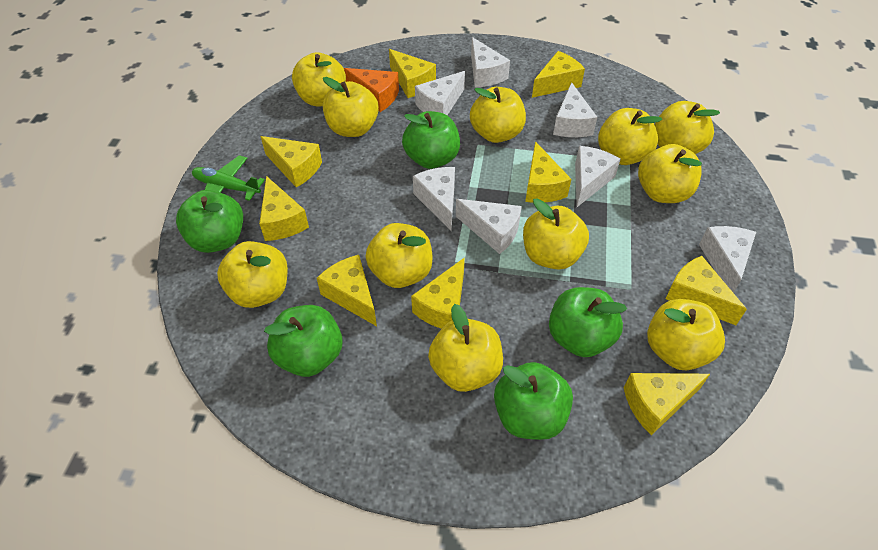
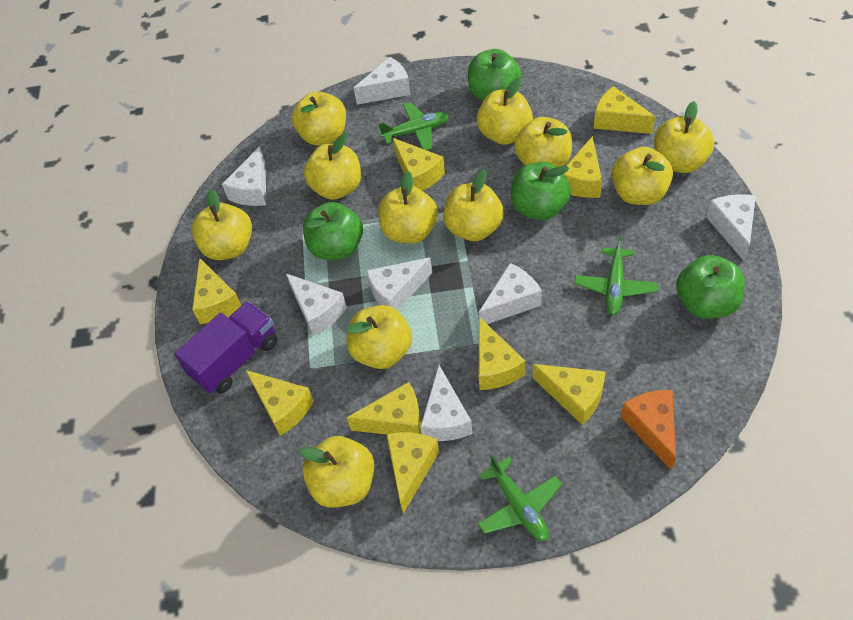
green apple: 5 -> 4
green plane: 1 -> 3
purple truck: 0 -> 1

